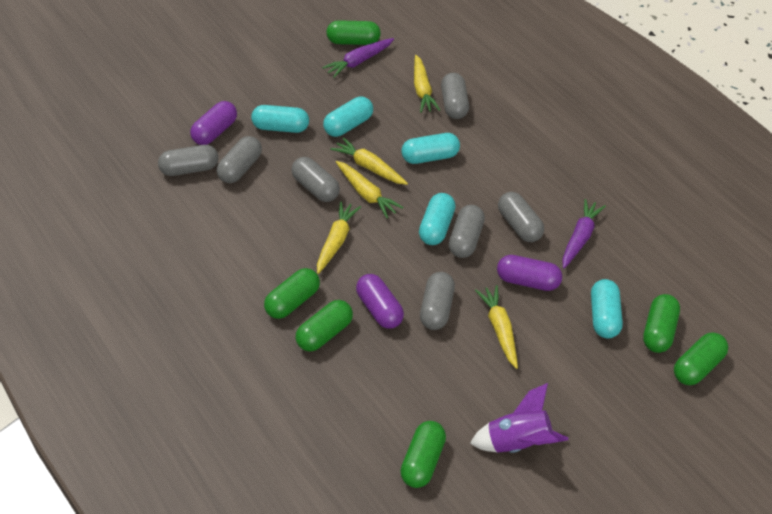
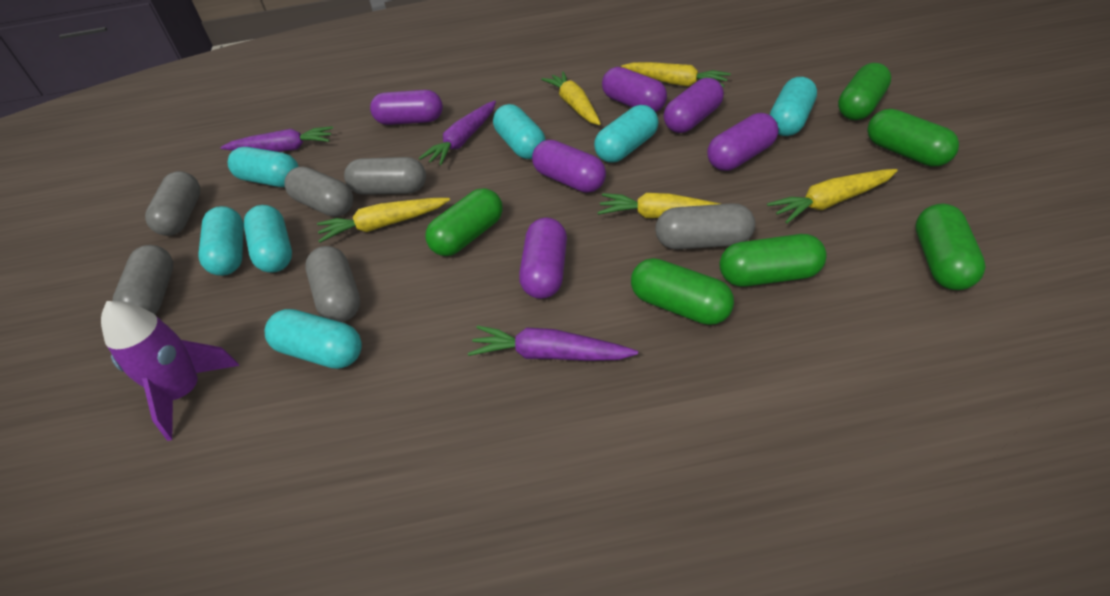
grey capsule: 7 -> 6
purple capsule: 3 -> 6
purple carrot: 2 -> 3
turquoise capsule: 5 -> 7

